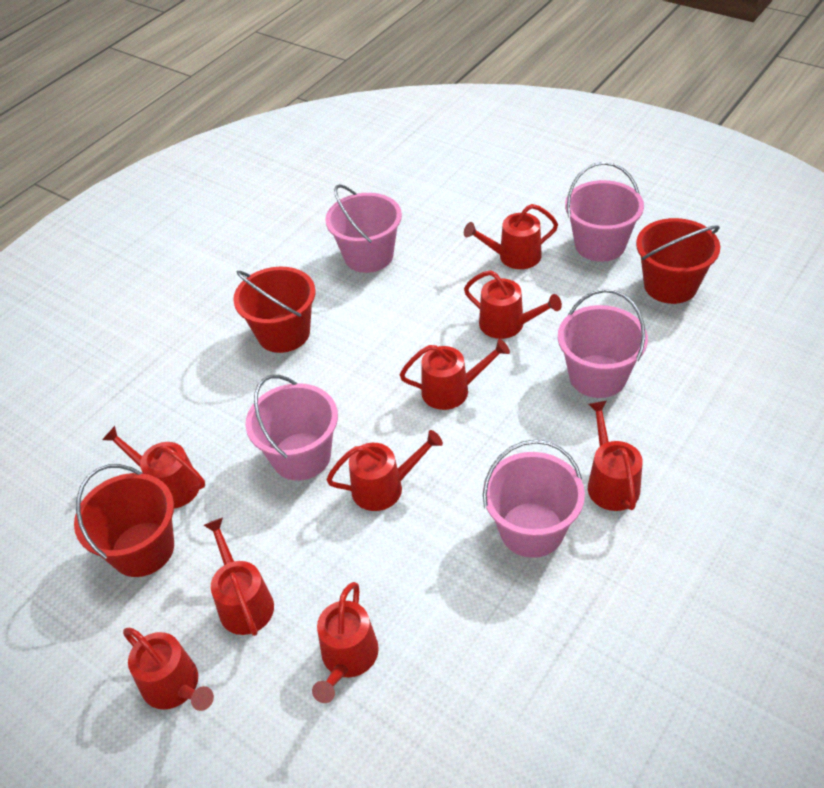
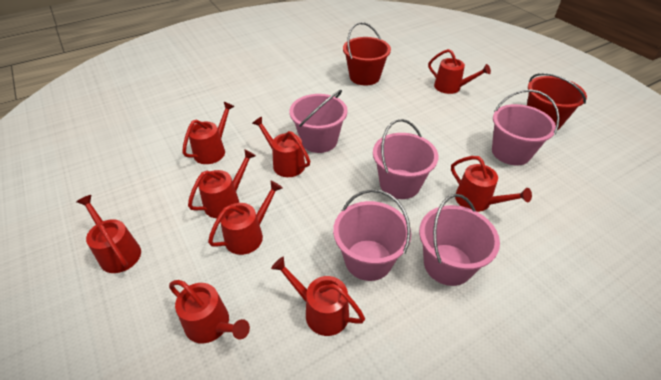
red bucket: 3 -> 2

